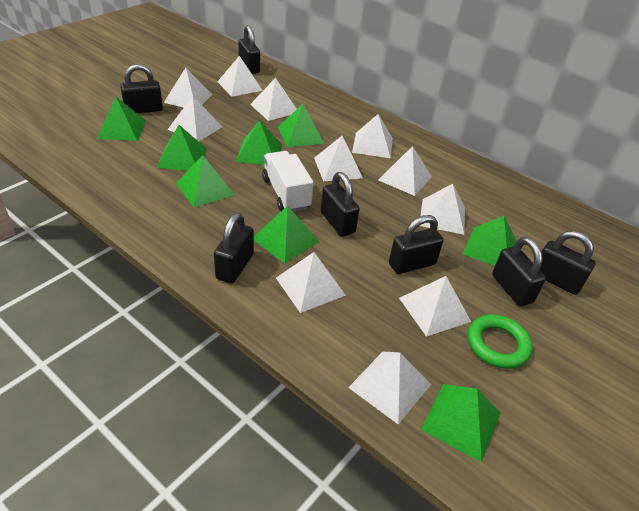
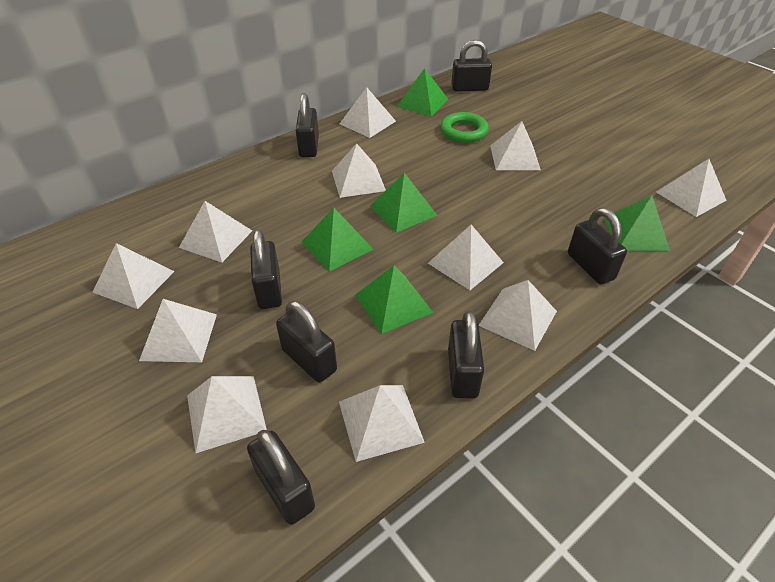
green pyramid: 8 -> 5
white truck: 1 -> 0

